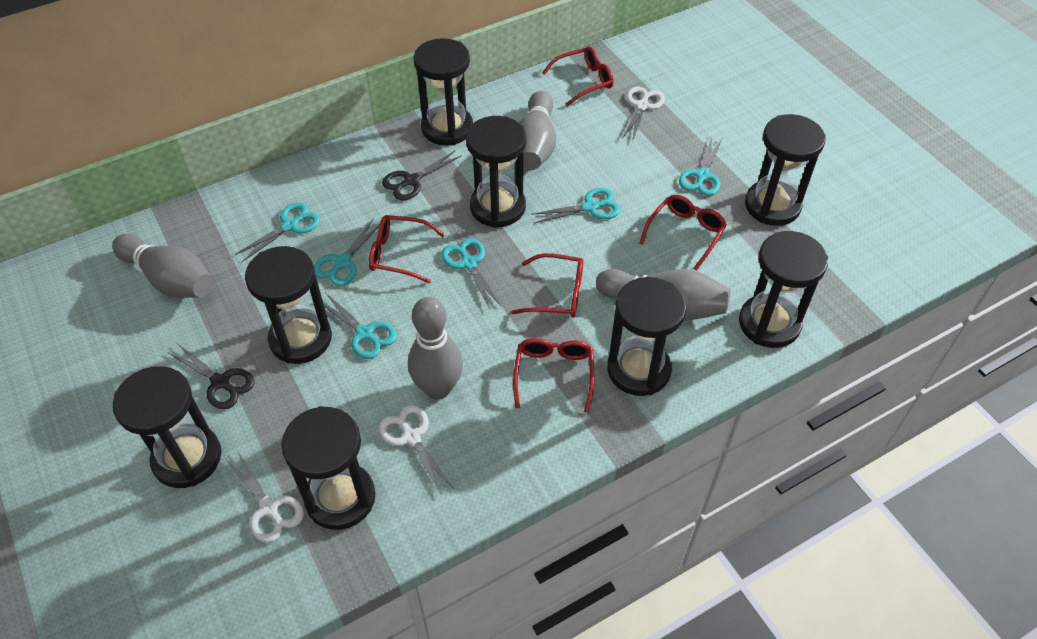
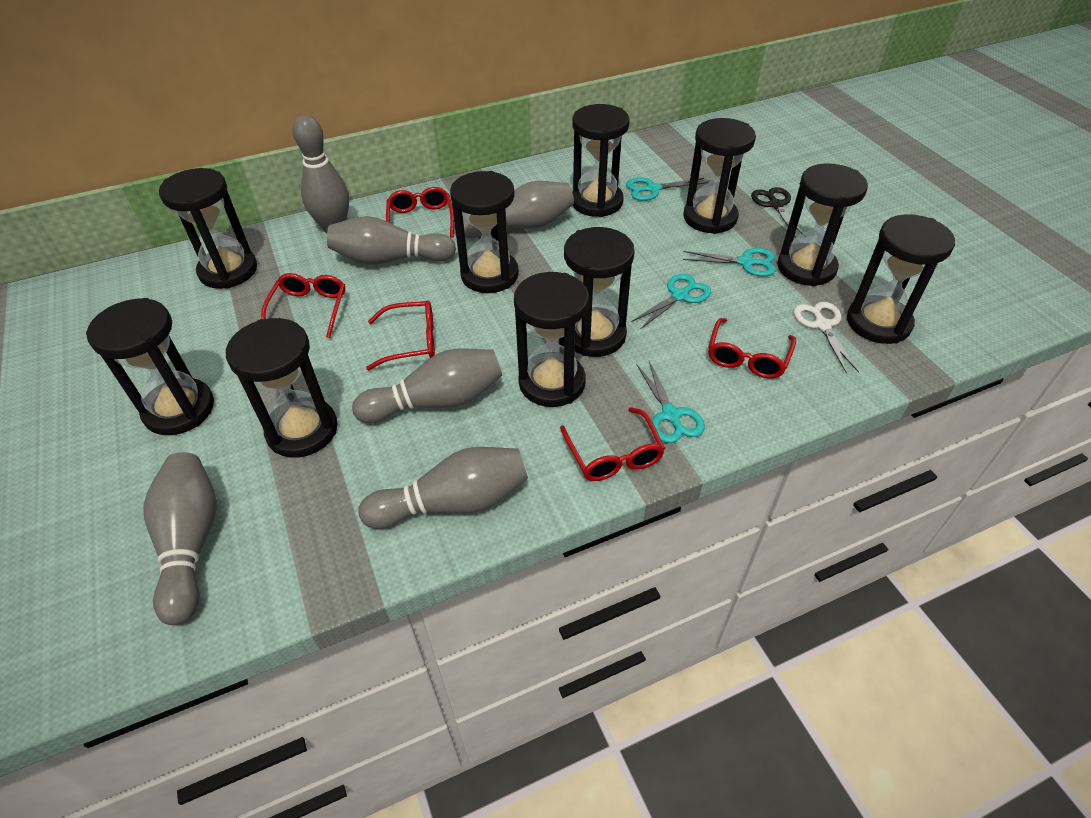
black hourglass: 8 -> 10
black scissors: 2 -> 1
grey bowling pin: 4 -> 6
turquoise scissors: 6 -> 4
white scissors: 3 -> 1

